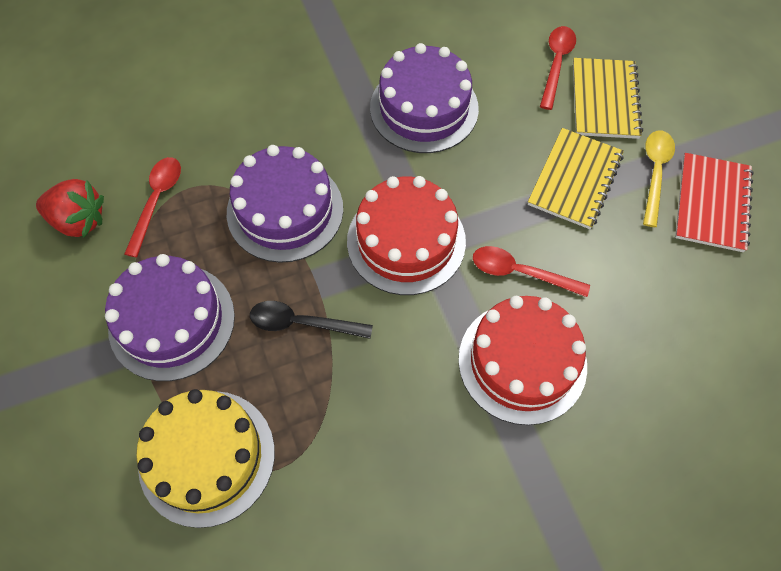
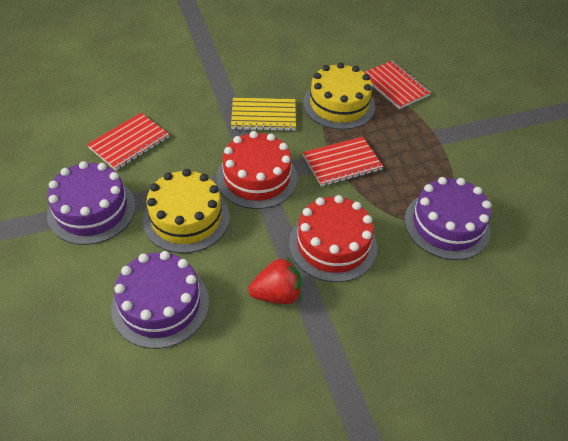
black spoon: 1 -> 0
red notebook: 1 -> 3
red spoon: 3 -> 0
yellow cake: 1 -> 2
yellow notebook: 2 -> 1
yellow spoon: 1 -> 0

